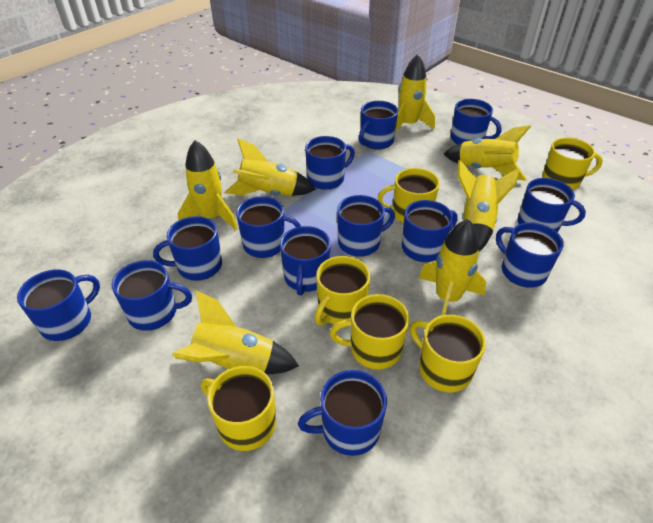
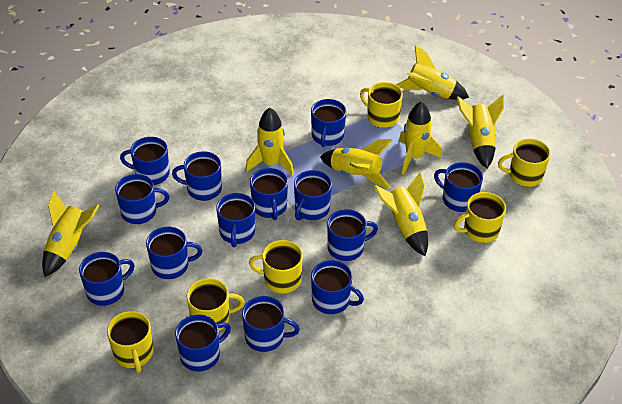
blue mug: 13 -> 14

